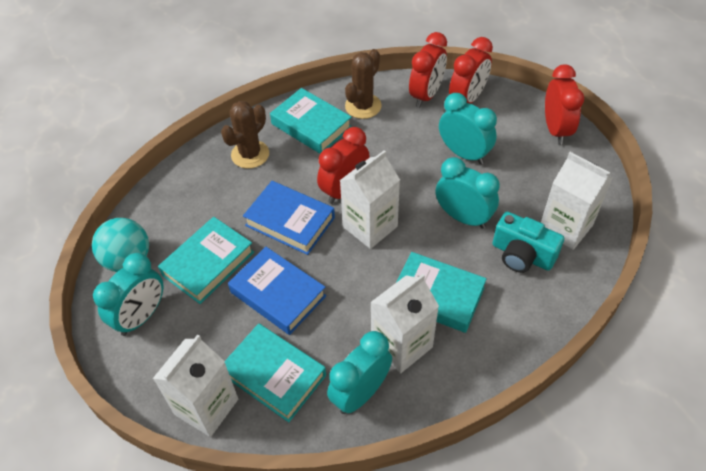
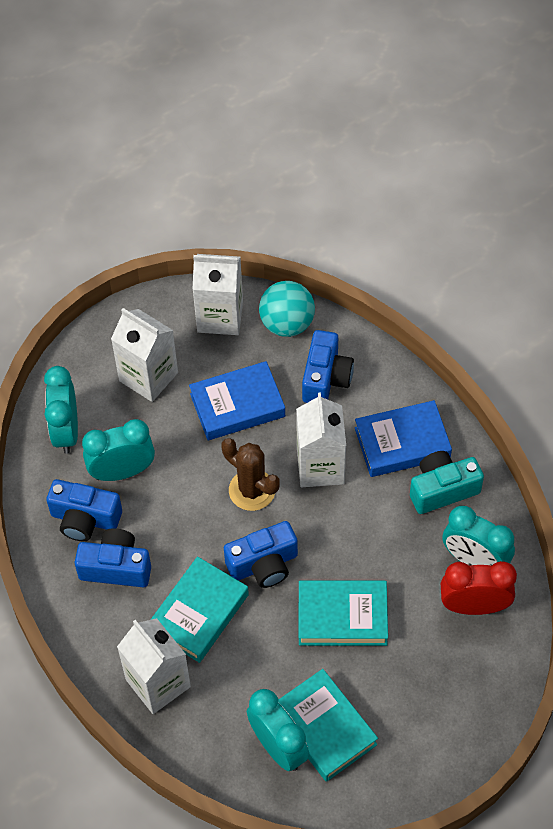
blue camera: 0 -> 4
brown cactus: 2 -> 1
red clock: 4 -> 1
turquoise book: 4 -> 3

